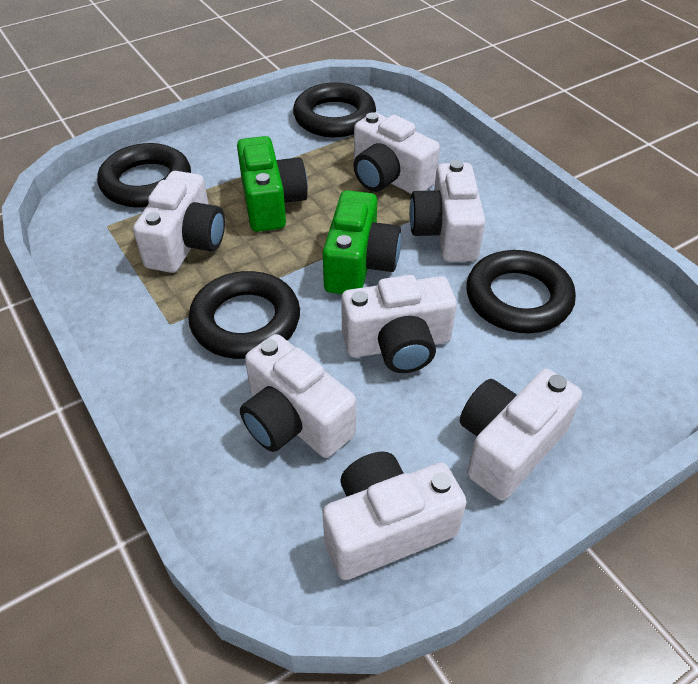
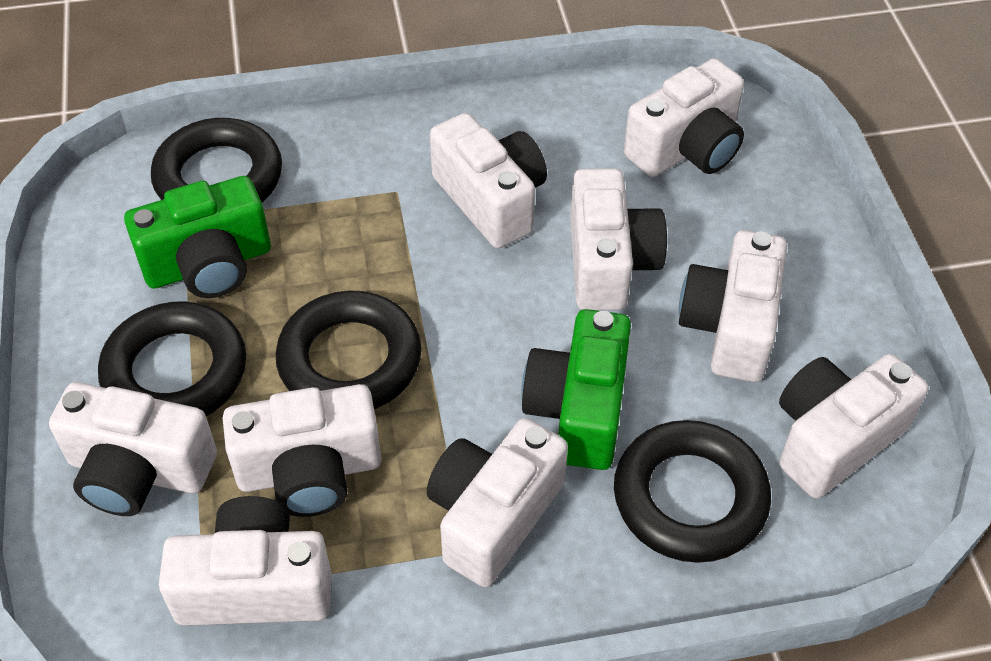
white camera: 7 -> 9

